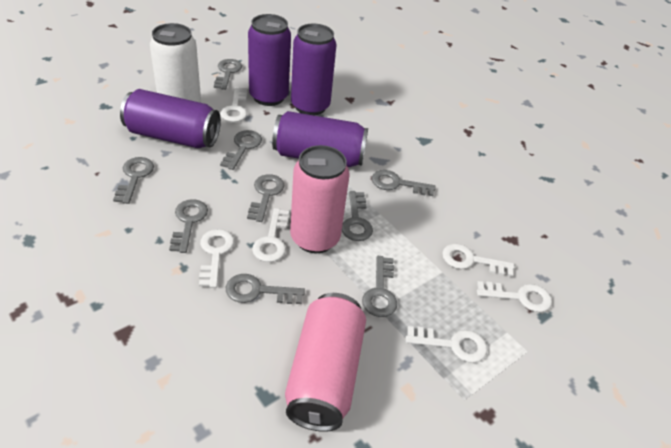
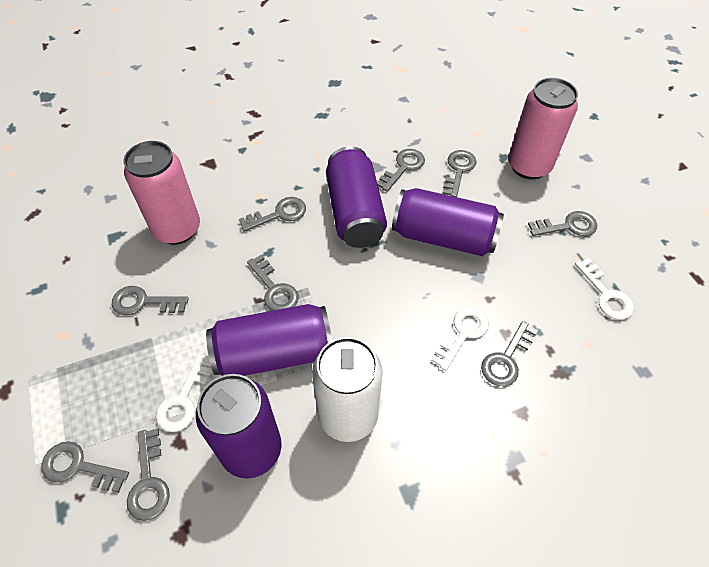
white key: 6 -> 3

